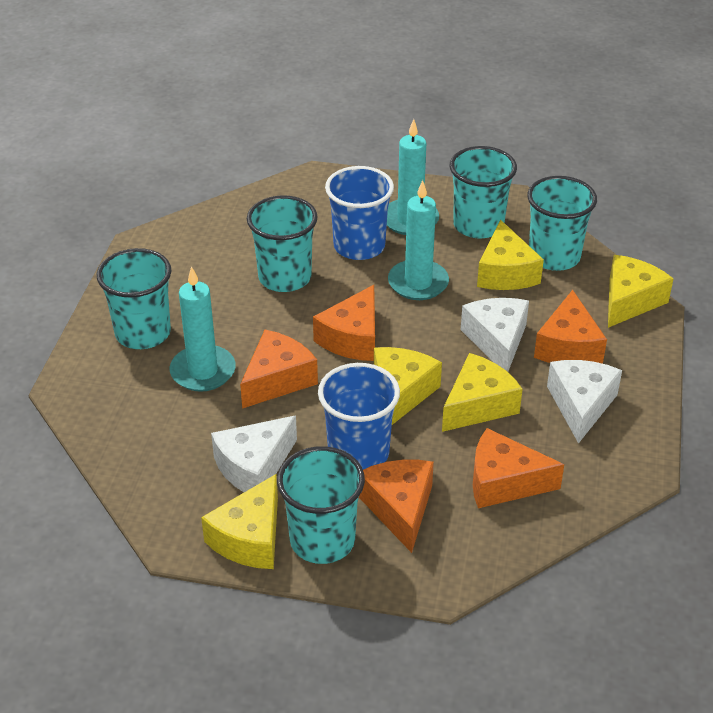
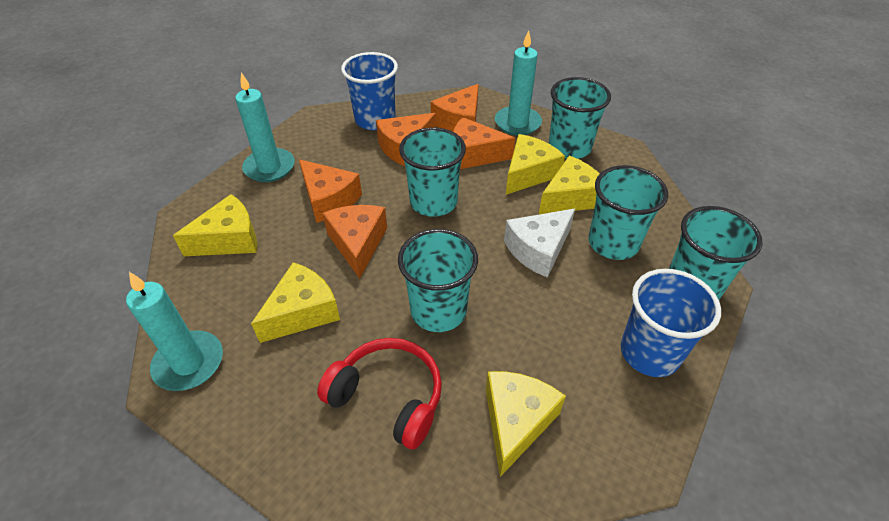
red headphones: 0 -> 1
white cheese: 3 -> 1

